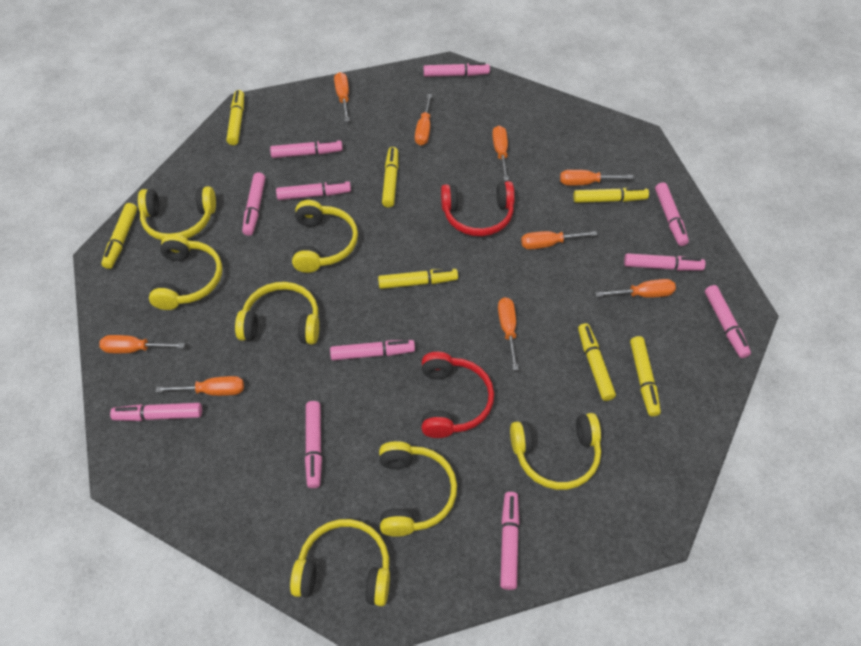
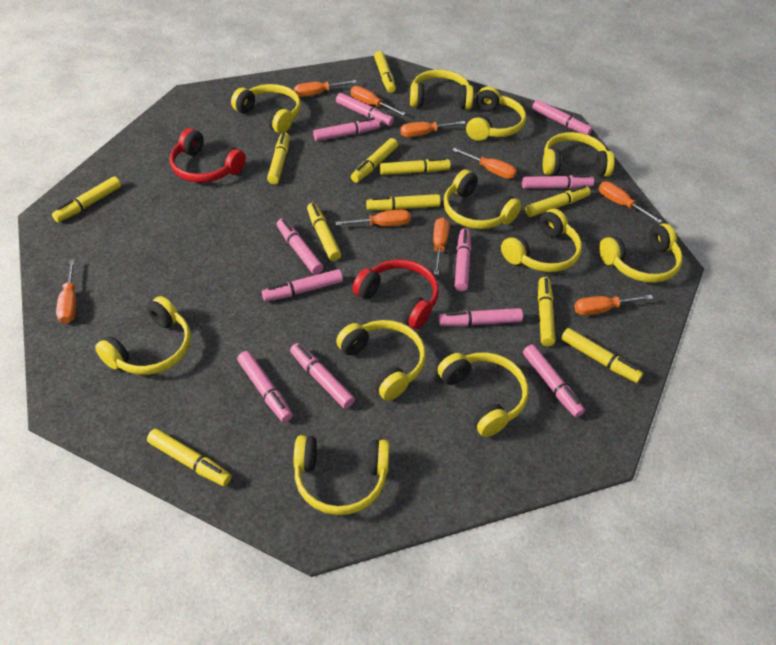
yellow headphones: 7 -> 11
yellow marker: 7 -> 11

